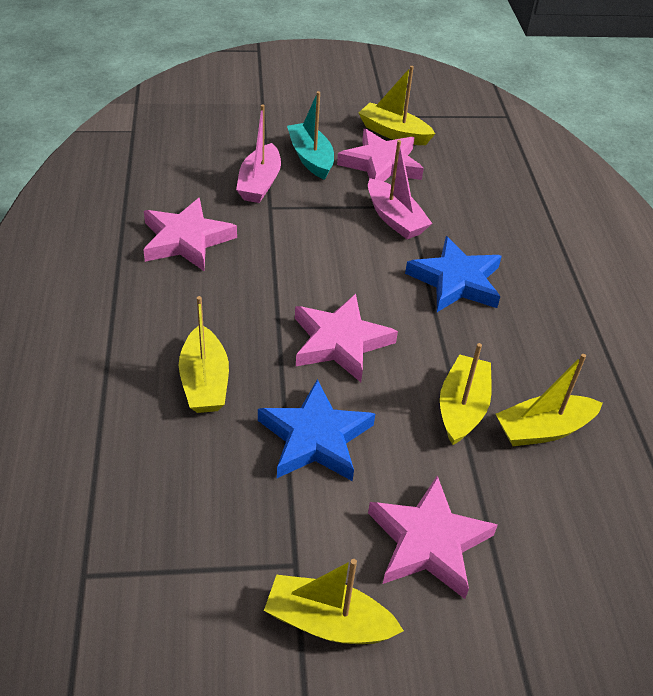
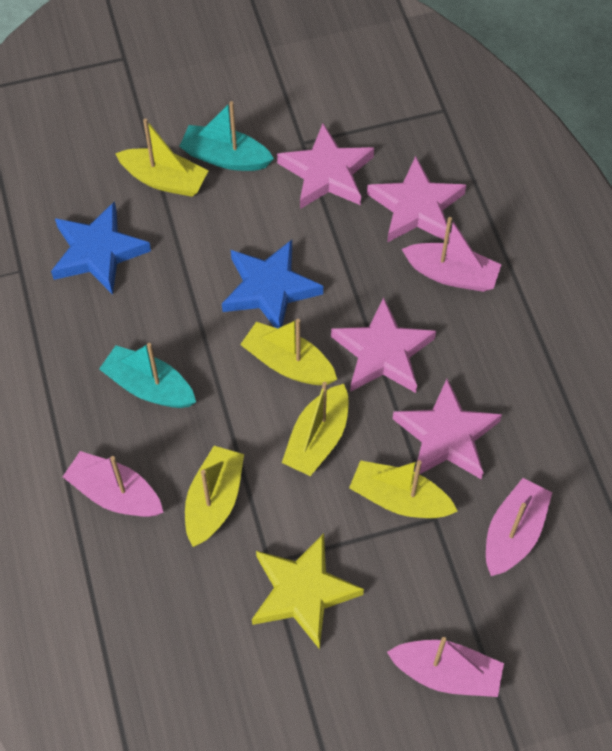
pink boat: 2 -> 4
turquoise boat: 1 -> 2
yellow star: 0 -> 1

